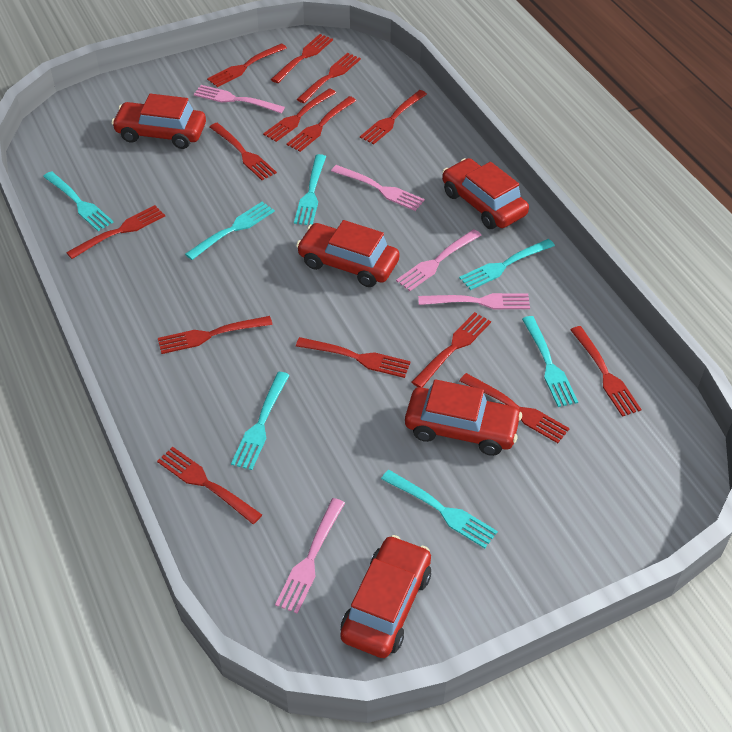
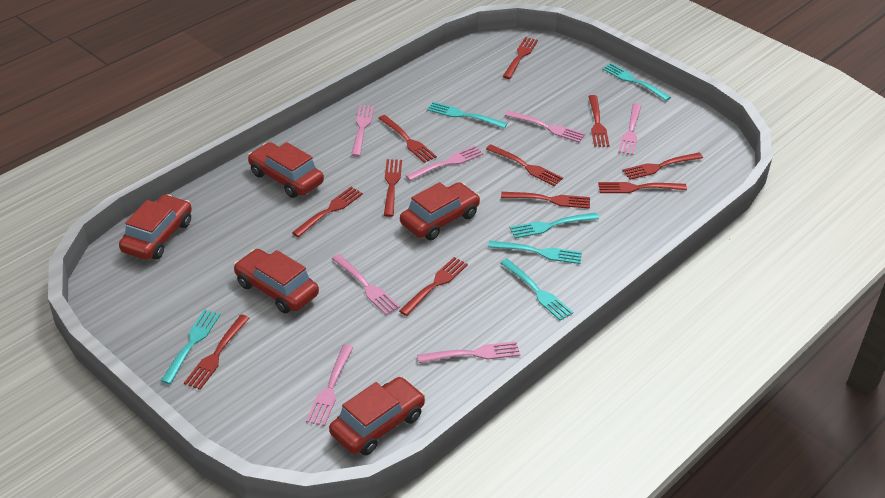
pink fork: 5 -> 7
red fork: 14 -> 11
turquoise fork: 7 -> 6

